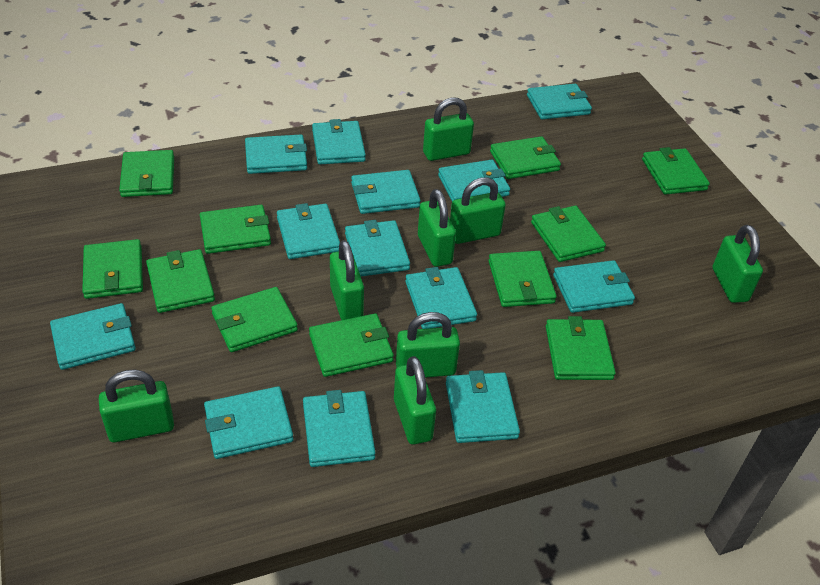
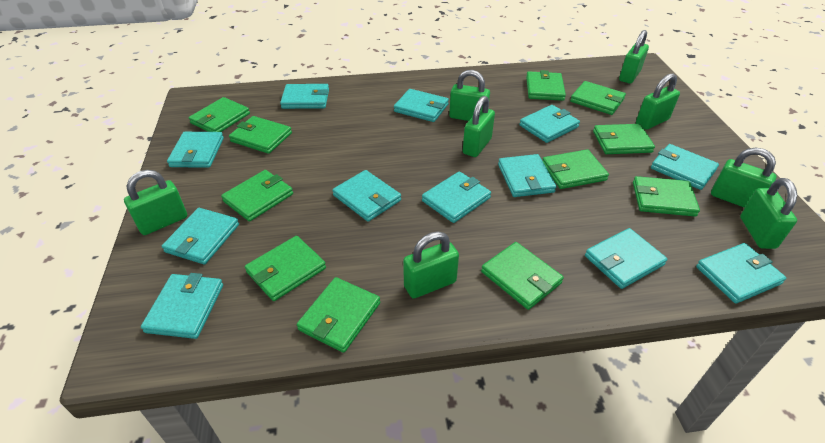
turquoise wallet: 13 -> 12

